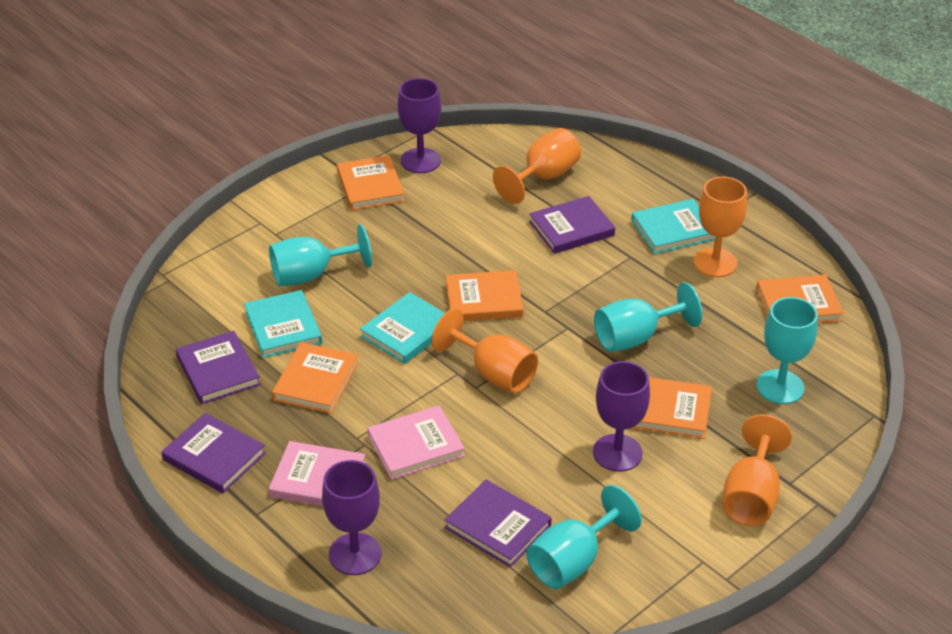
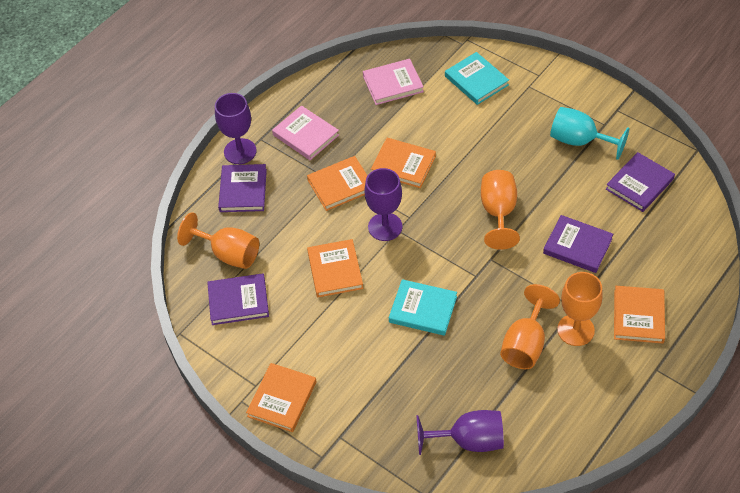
turquoise book: 3 -> 2
turquoise goblet: 4 -> 1

